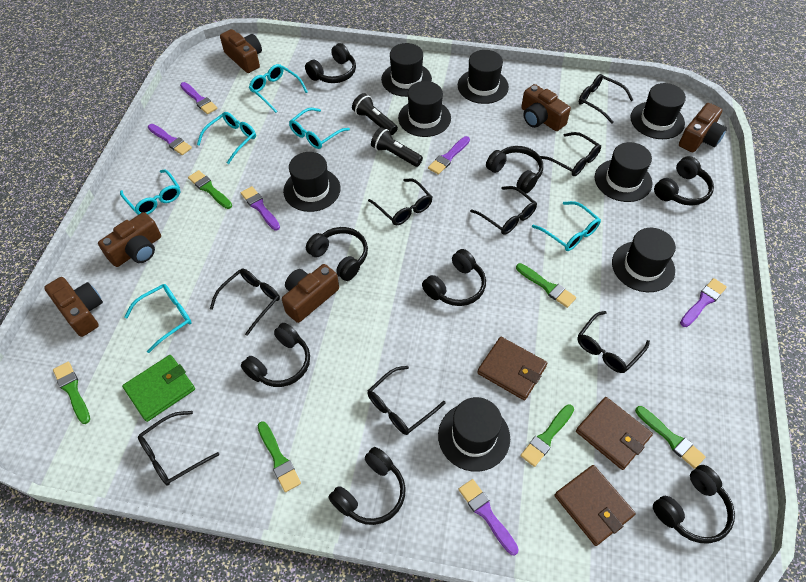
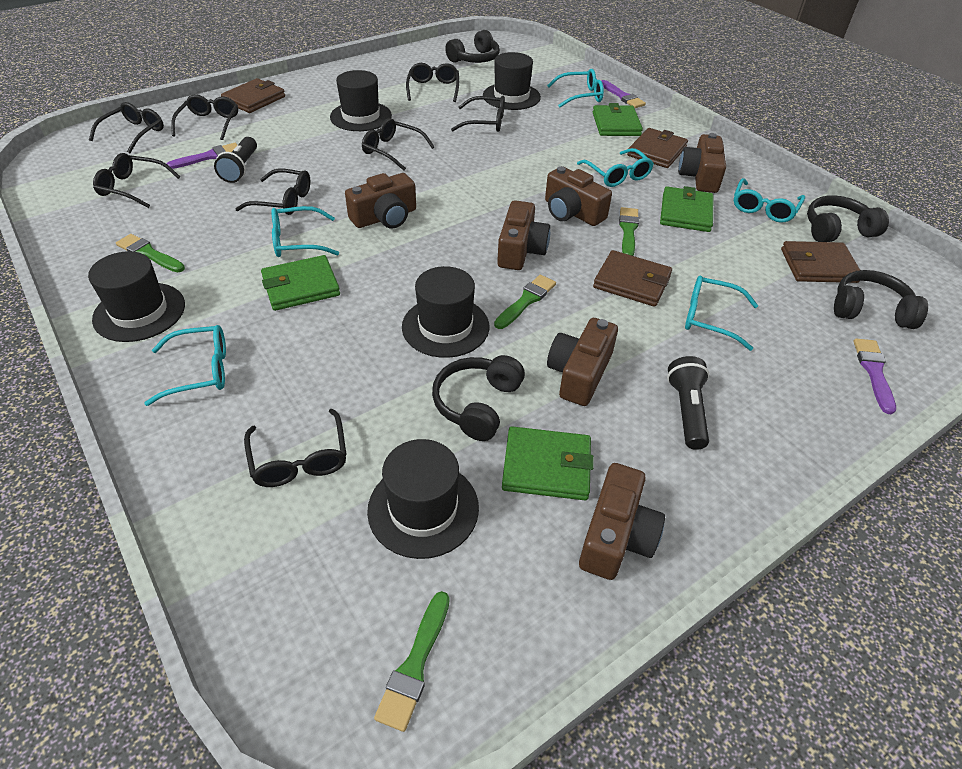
black hat: 8 -> 5
black headphones: 8 -> 4
brown wallet: 3 -> 4
green brush: 6 -> 4
green wallet: 1 -> 4
purple brush: 6 -> 3

